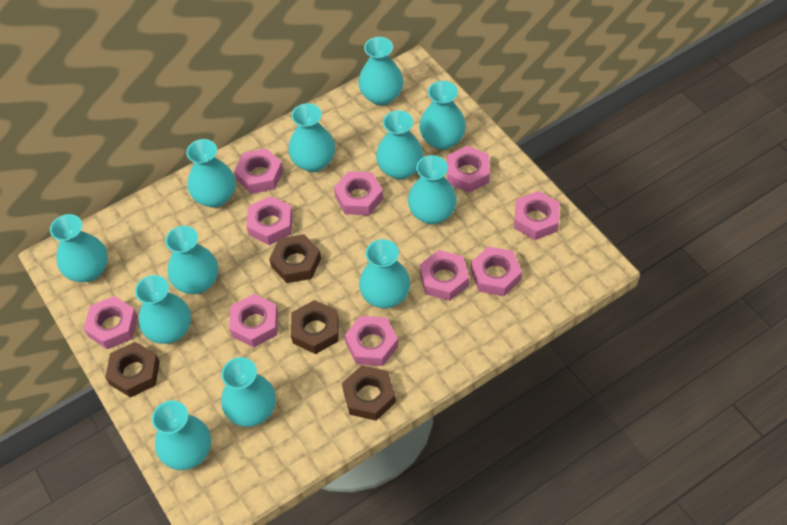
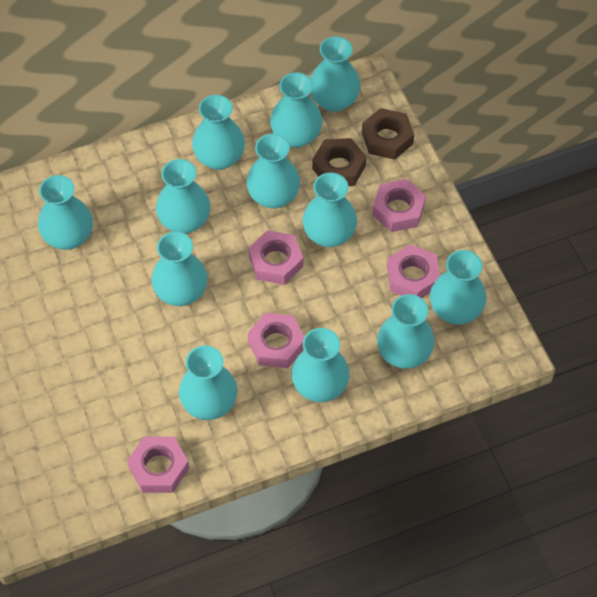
brown nut: 4 -> 2
pink nut: 10 -> 5

